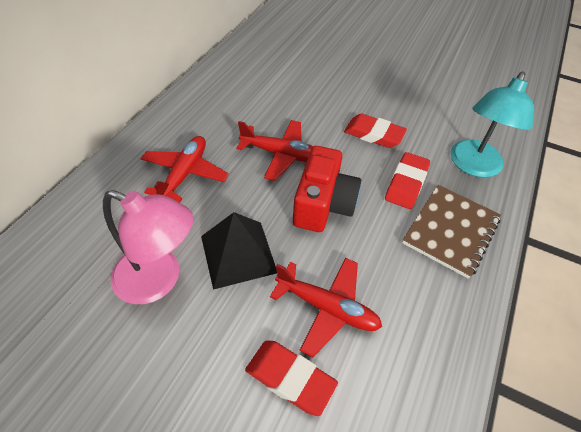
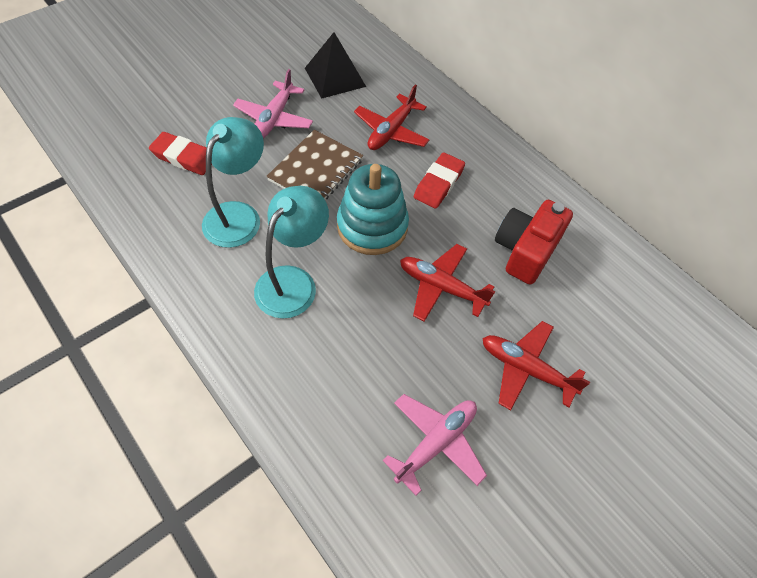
pink lamp: 1 -> 0
pink plane: 0 -> 2
red eraser: 3 -> 2
turquoise lamp: 1 -> 2
turquoise stacking toy: 0 -> 1

